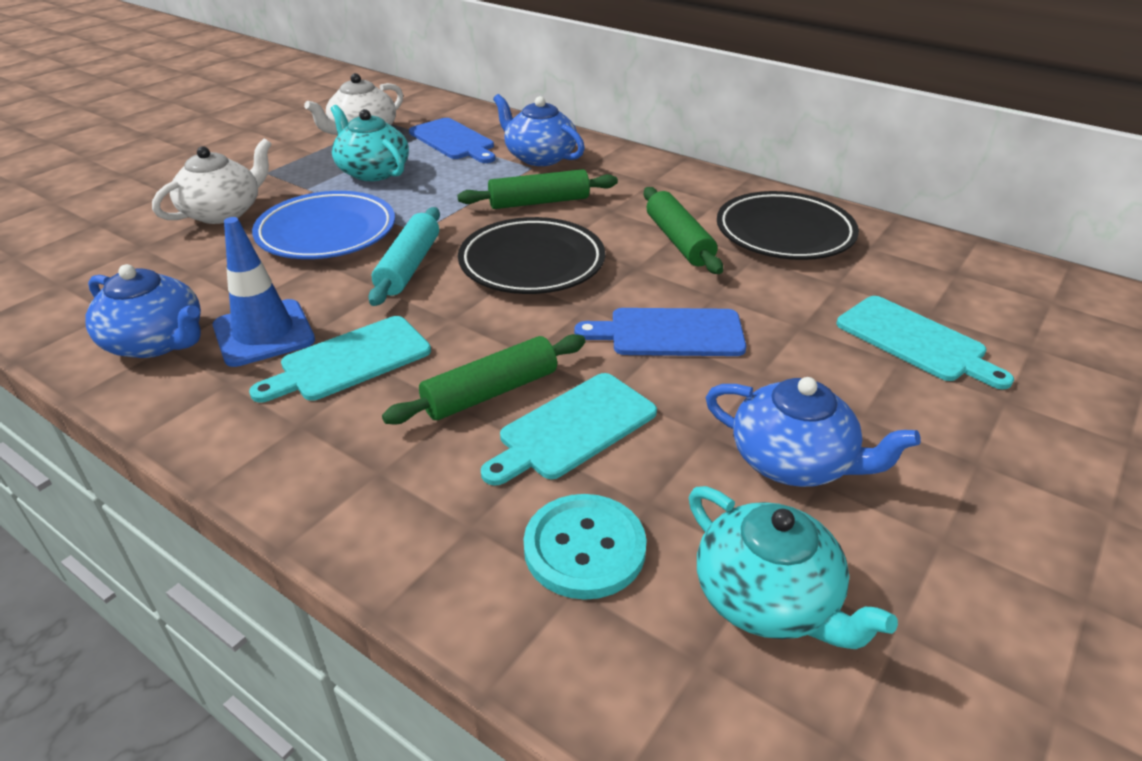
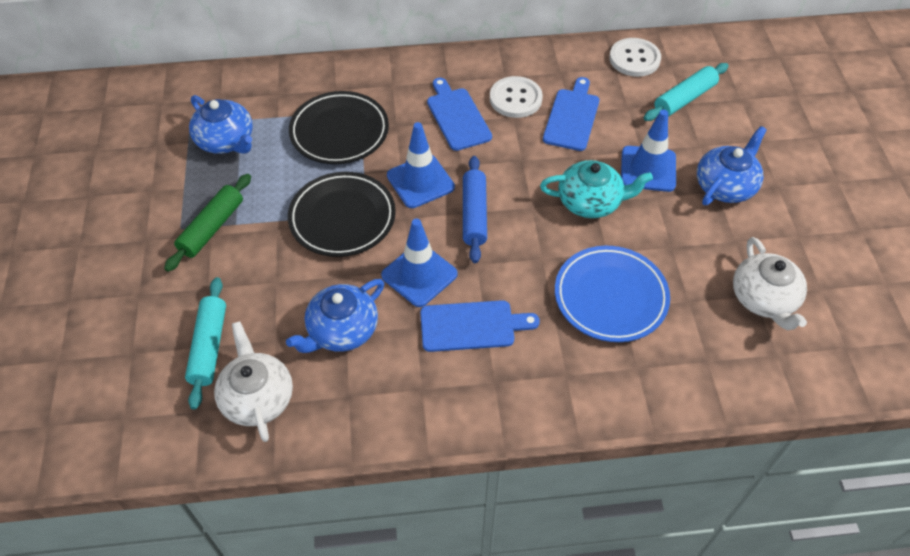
blue cutting board: 2 -> 3
blue rolling pin: 0 -> 1
blue traffic cone: 1 -> 3
green rolling pin: 3 -> 1
turquoise button: 1 -> 0
turquoise cutting board: 3 -> 0
turquoise rolling pin: 1 -> 2
turquoise teapot: 2 -> 1
white button: 0 -> 2

